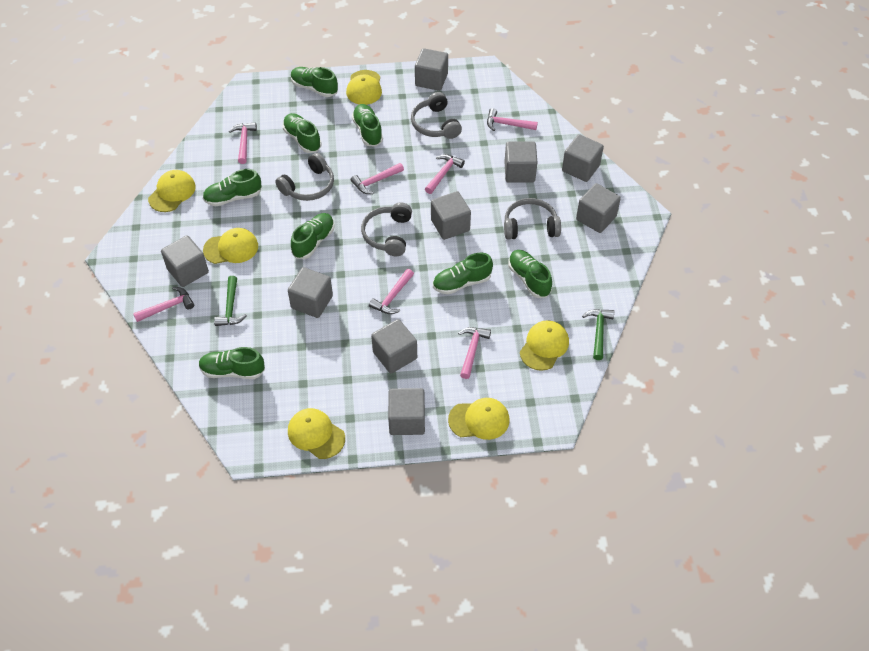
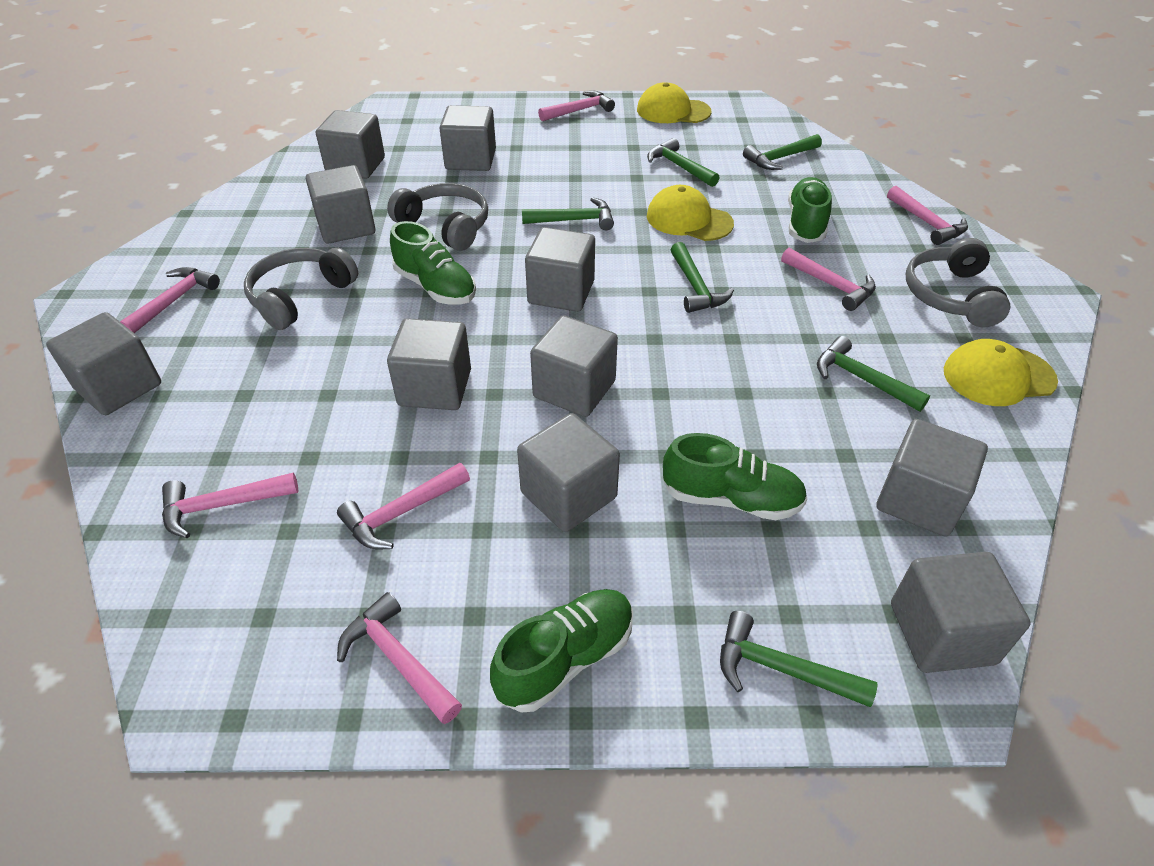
green hammer: 2 -> 6
green shoe: 8 -> 4
grey cube: 9 -> 10
grey headphones: 4 -> 3
yellow cap: 6 -> 3

